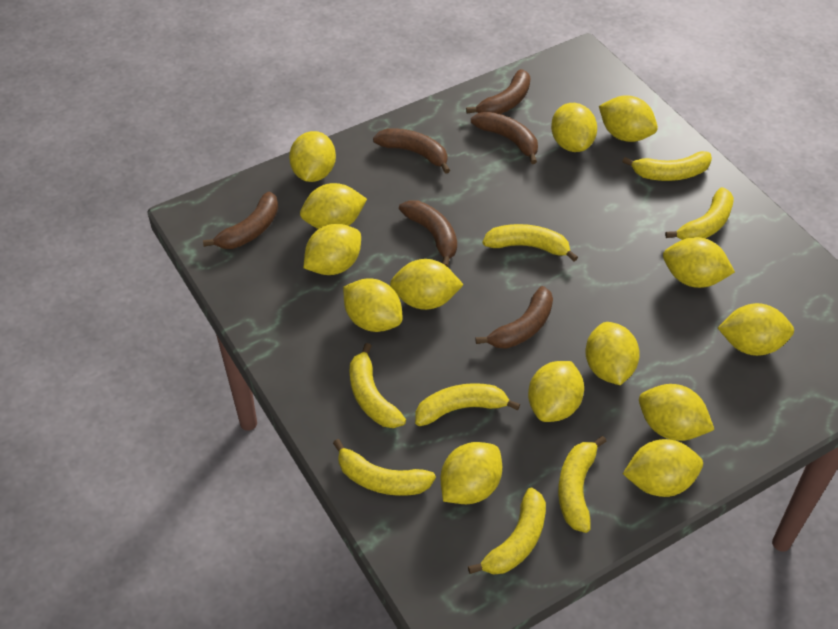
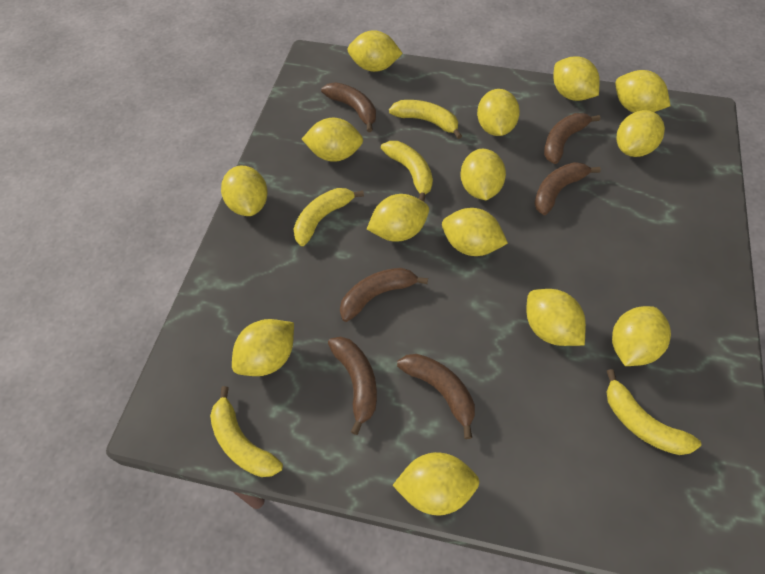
yellow banana: 8 -> 5

